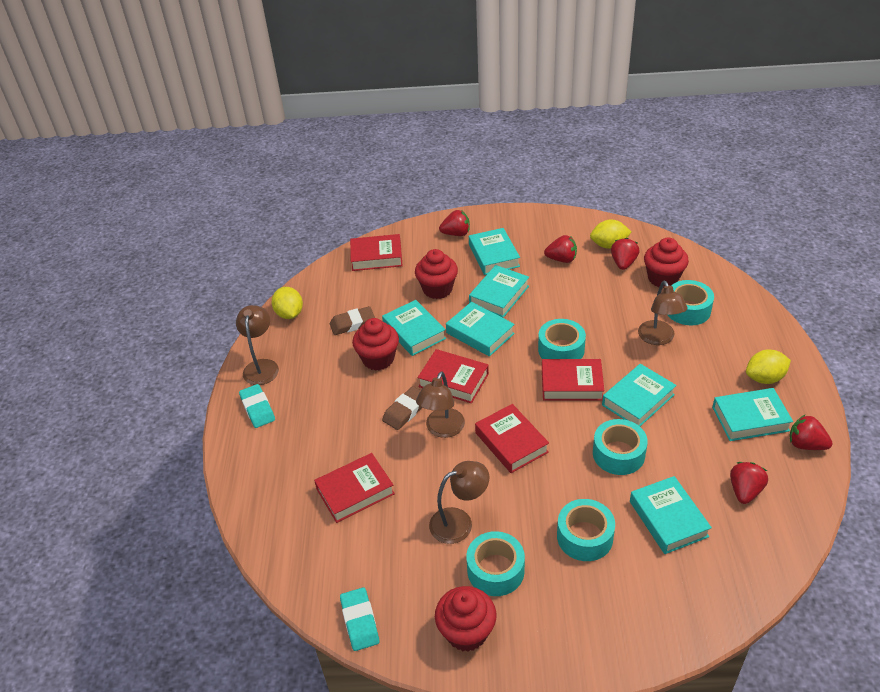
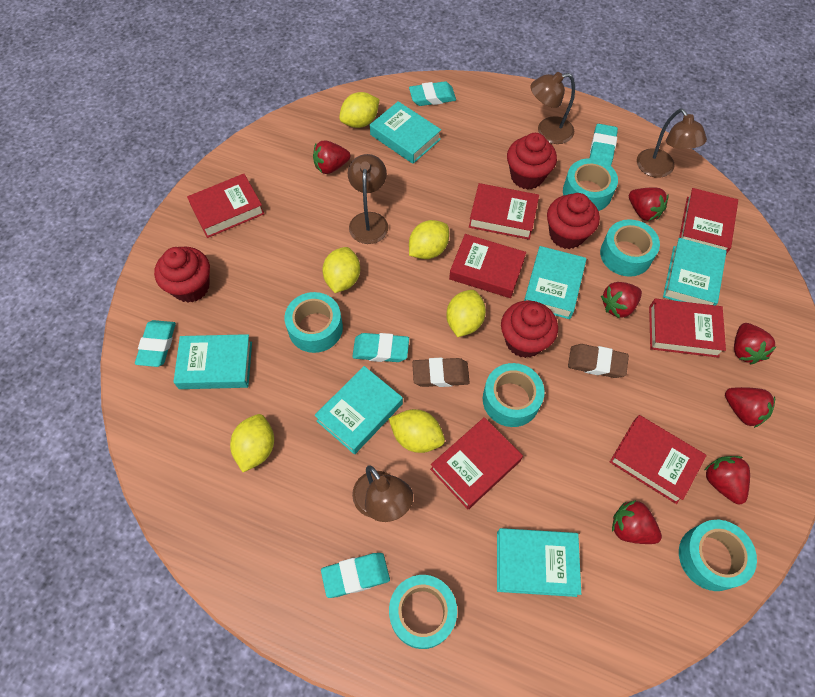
red book: 5 -> 7
red strawberry: 5 -> 7
turquoise book: 7 -> 6
turquoise eraser: 2 -> 5
turquoise tape: 5 -> 6
yellow lemon: 3 -> 6

